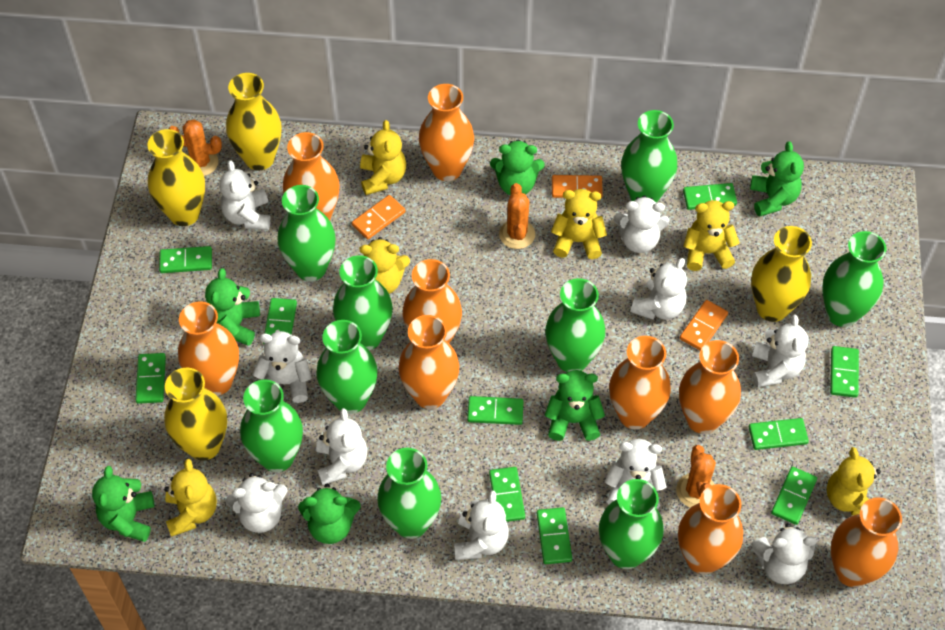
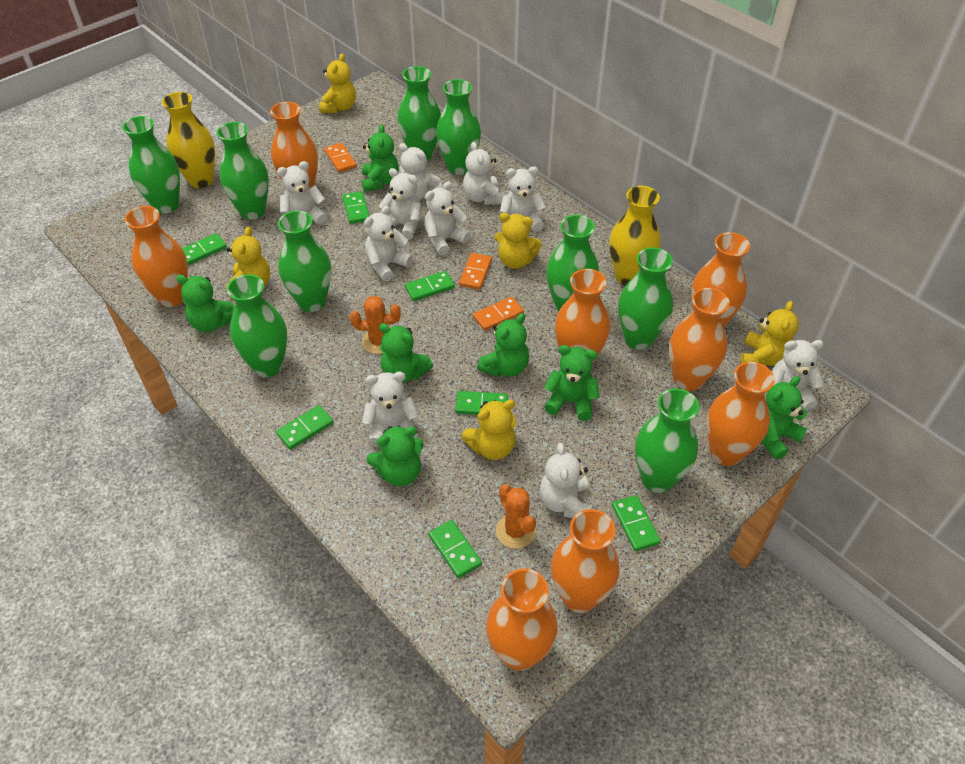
green domino: 10 -> 7
green teddy bear: 6 -> 7
orange cactus: 3 -> 2
orange vase: 9 -> 8
yellow teddy bear: 6 -> 5
yellow vase: 4 -> 2

